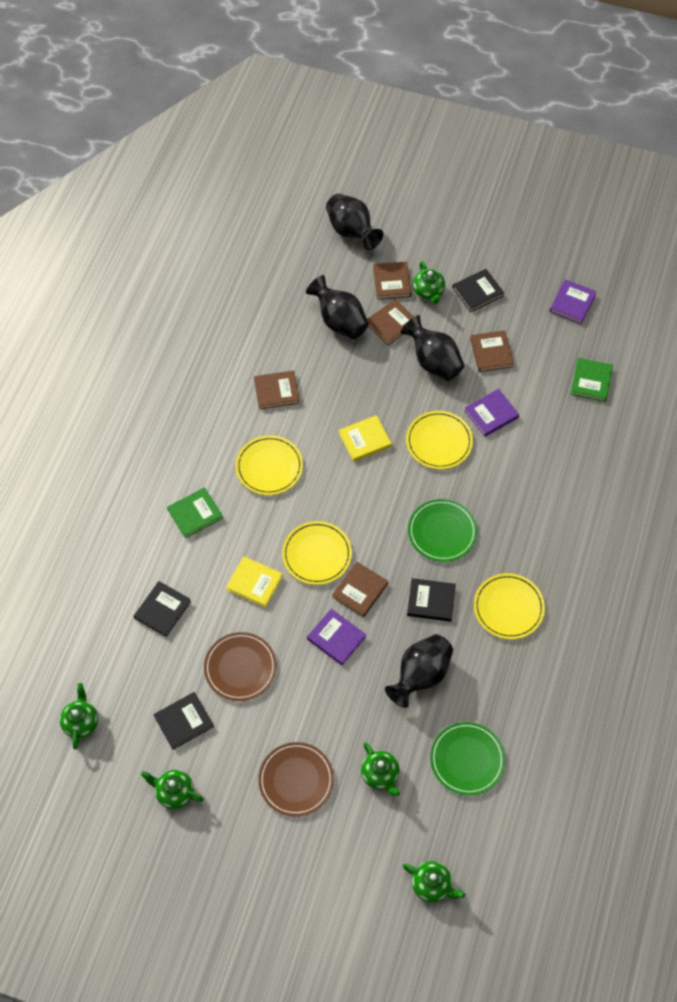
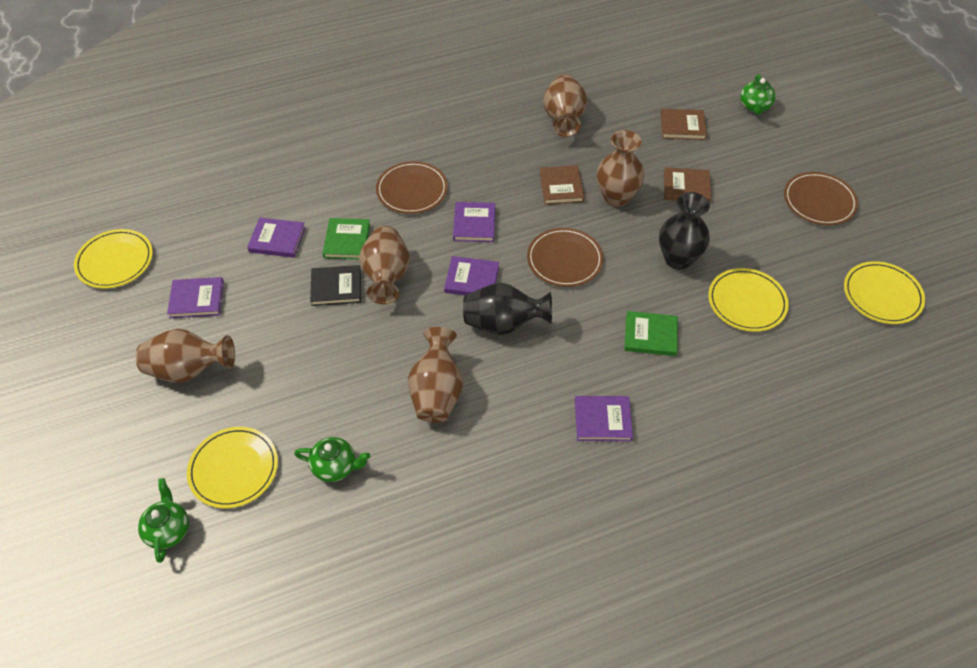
black book: 4 -> 1
black vase: 4 -> 2
brown book: 5 -> 3
brown plate: 2 -> 3
brown vase: 0 -> 5
green plate: 2 -> 0
green teapot: 5 -> 3
purple book: 3 -> 5
yellow book: 2 -> 0

